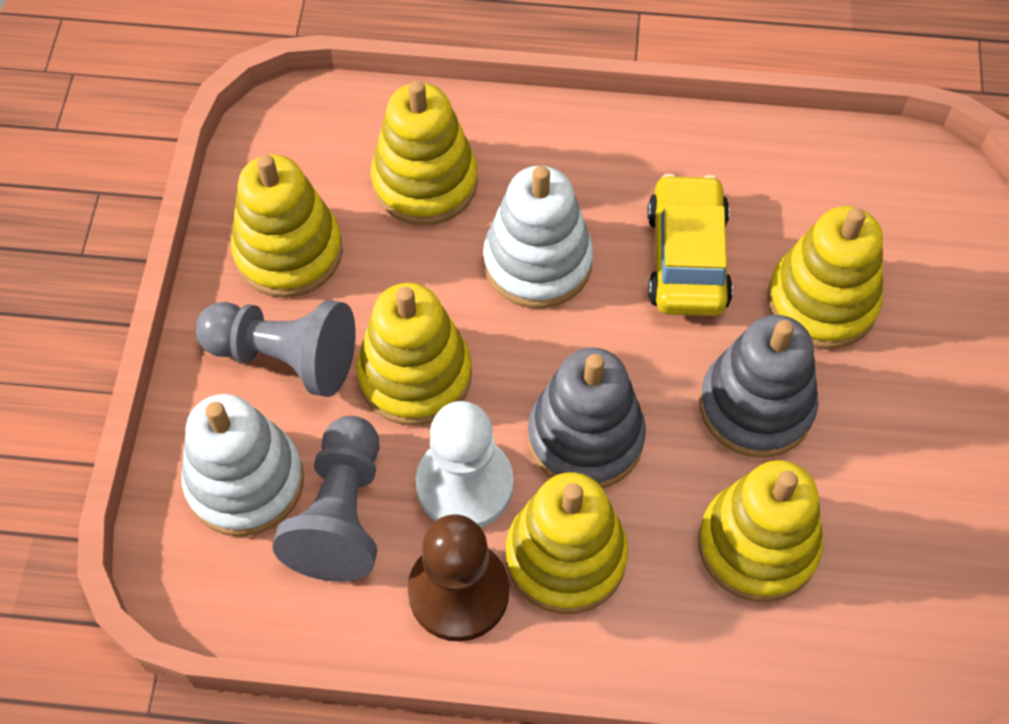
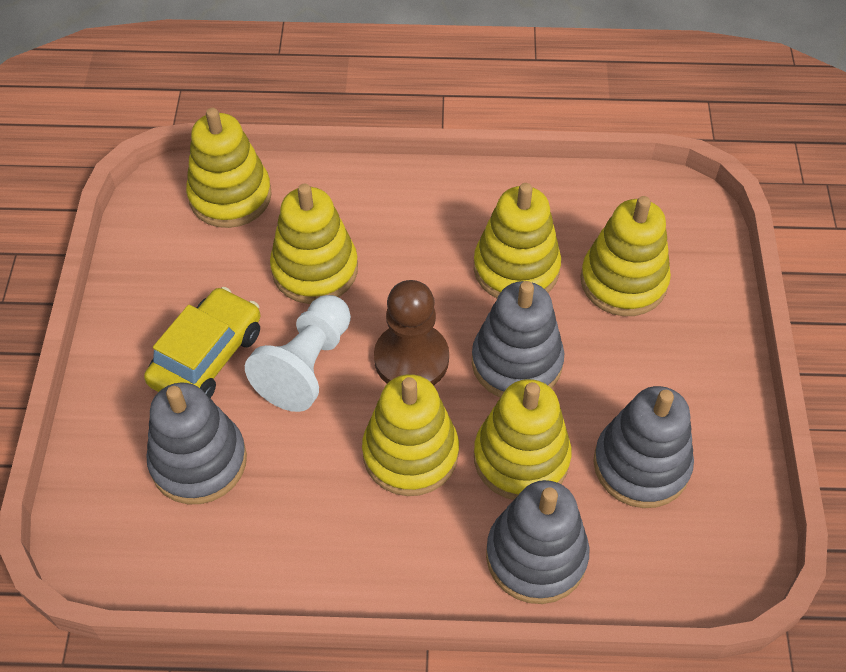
grey pawn: 2 -> 0
grey stacking toy: 2 -> 4
white stacking toy: 2 -> 0

